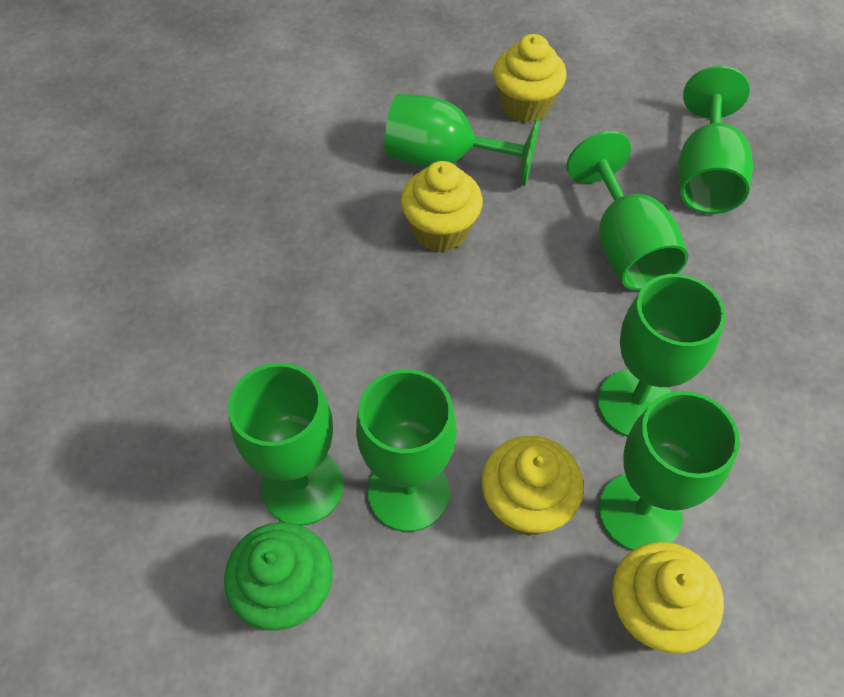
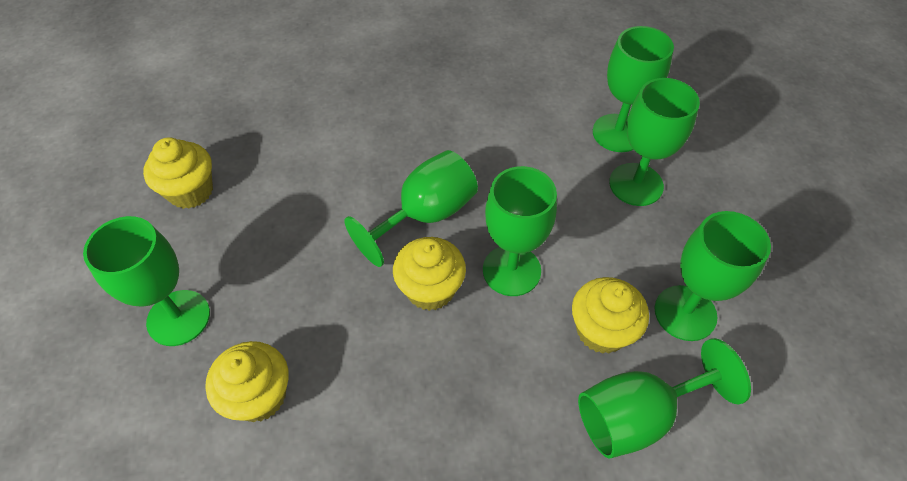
green cupcake: 1 -> 0

